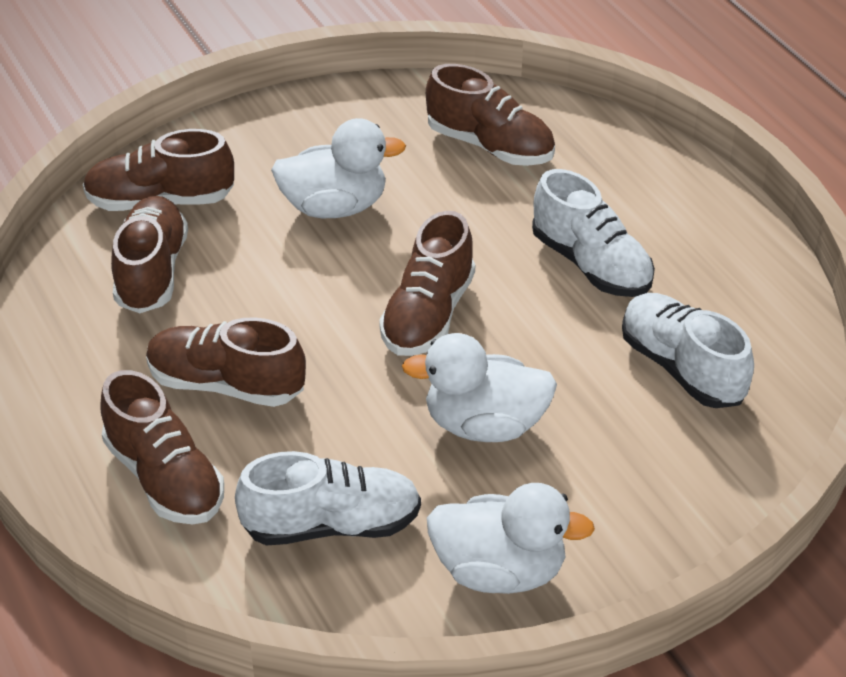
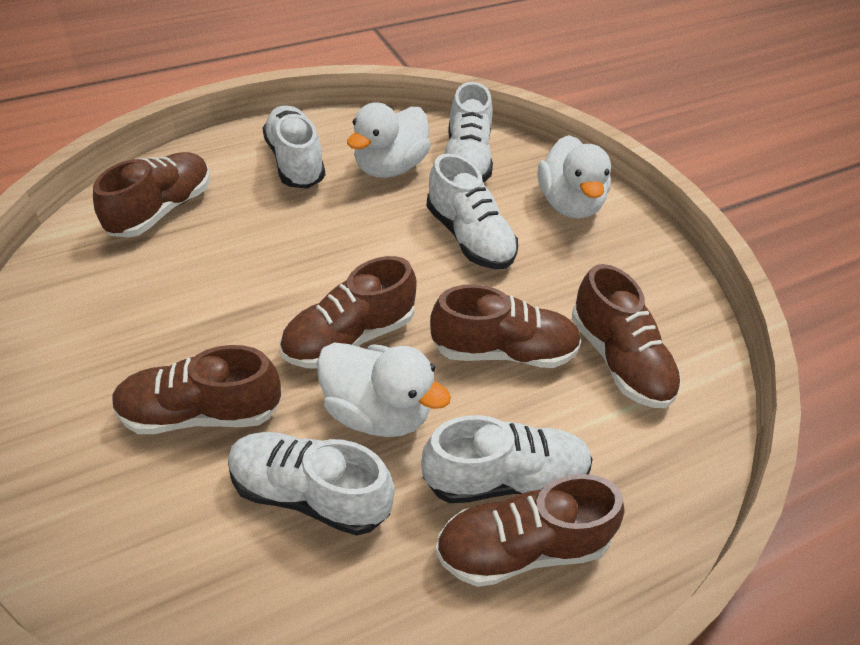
white shoe: 3 -> 5

